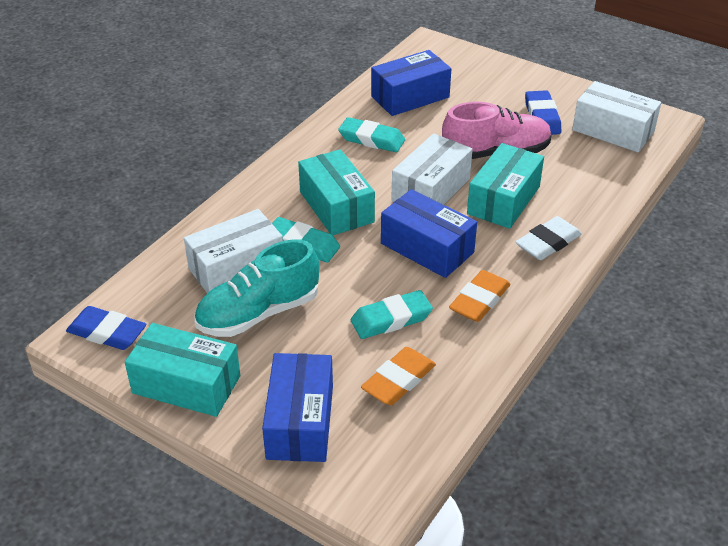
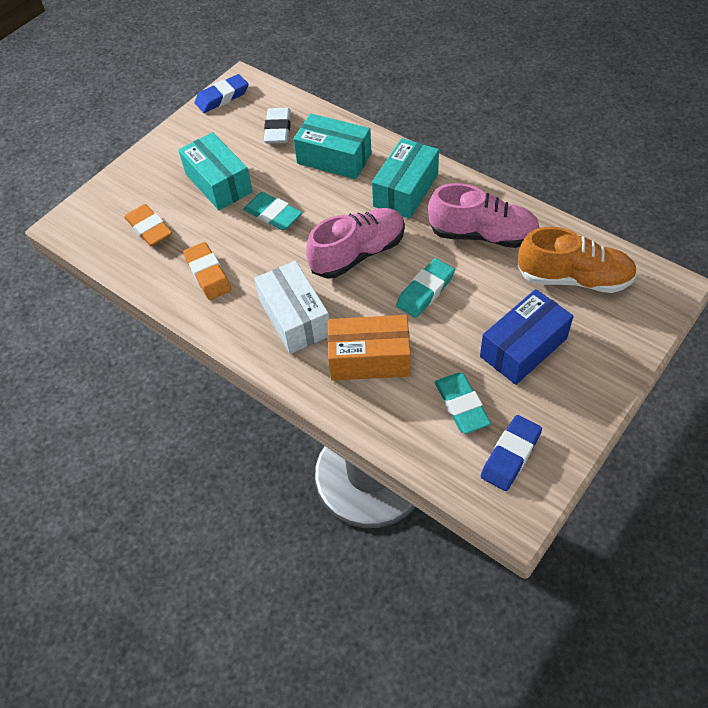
blue box: 3 -> 1
orange box: 0 -> 1
orange shoe: 0 -> 1
pink shoe: 1 -> 2
turquoise shoe: 1 -> 0
white box: 3 -> 1

